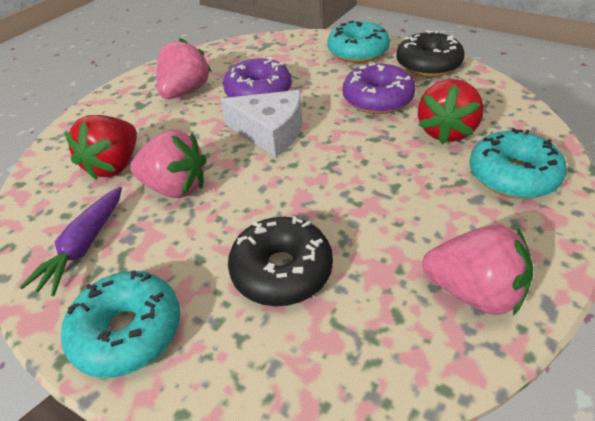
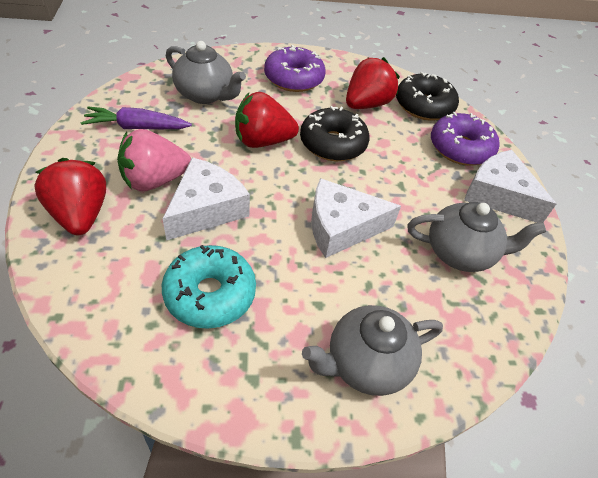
grey teapot: 0 -> 3
pink strawberry: 3 -> 1
red strawberry: 2 -> 3
turquoise donut: 3 -> 1
white cheese: 1 -> 3

